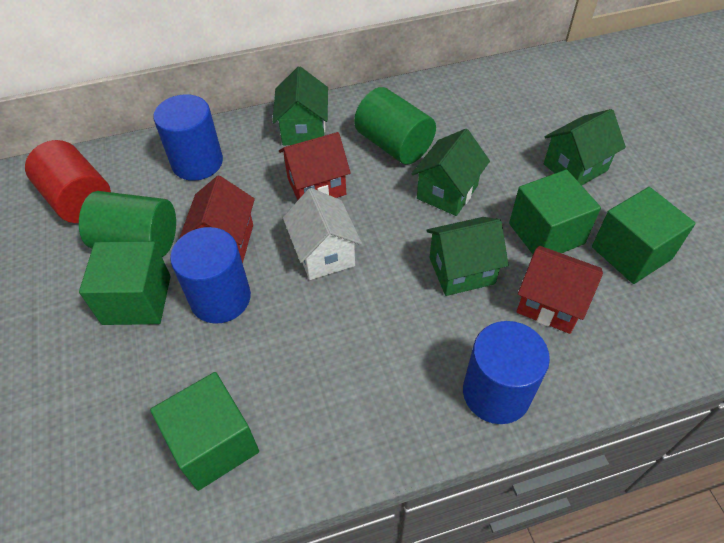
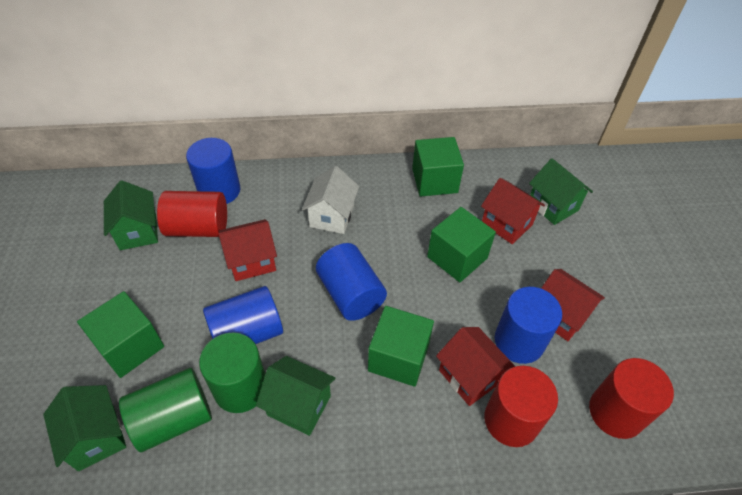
blue cylinder: 3 -> 4
red cylinder: 1 -> 3
red house: 3 -> 4

